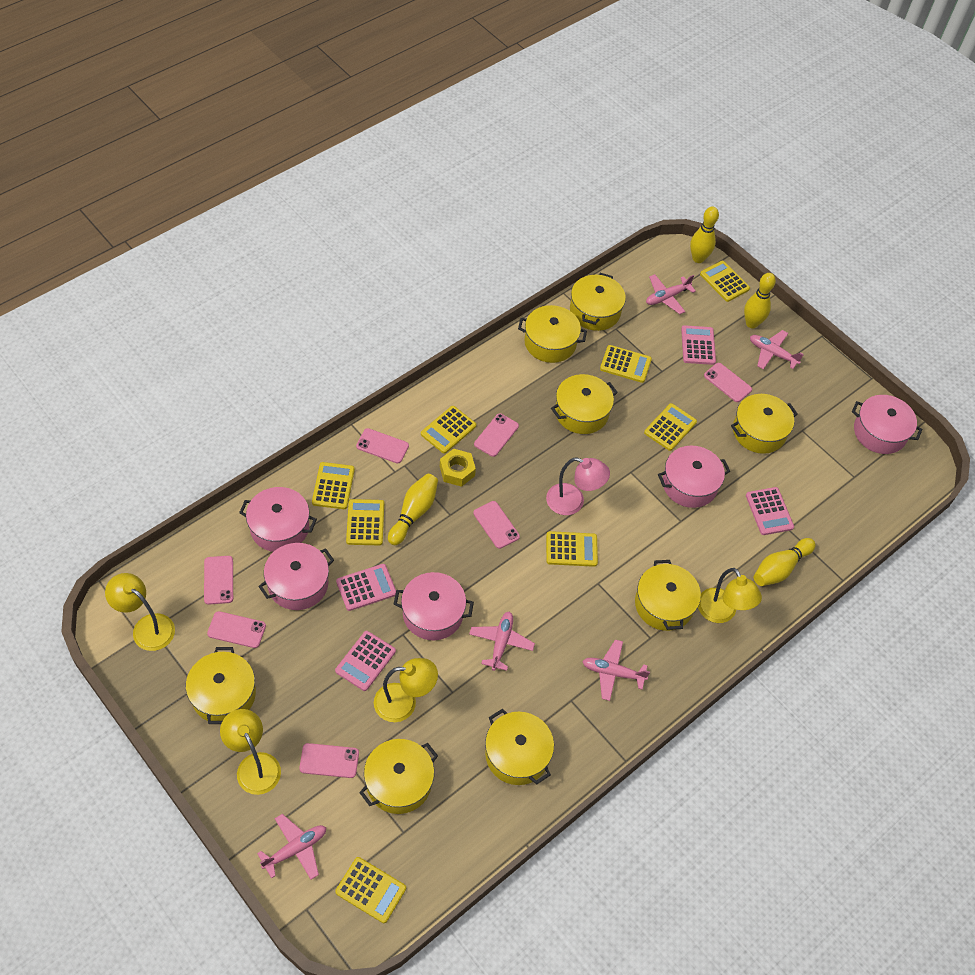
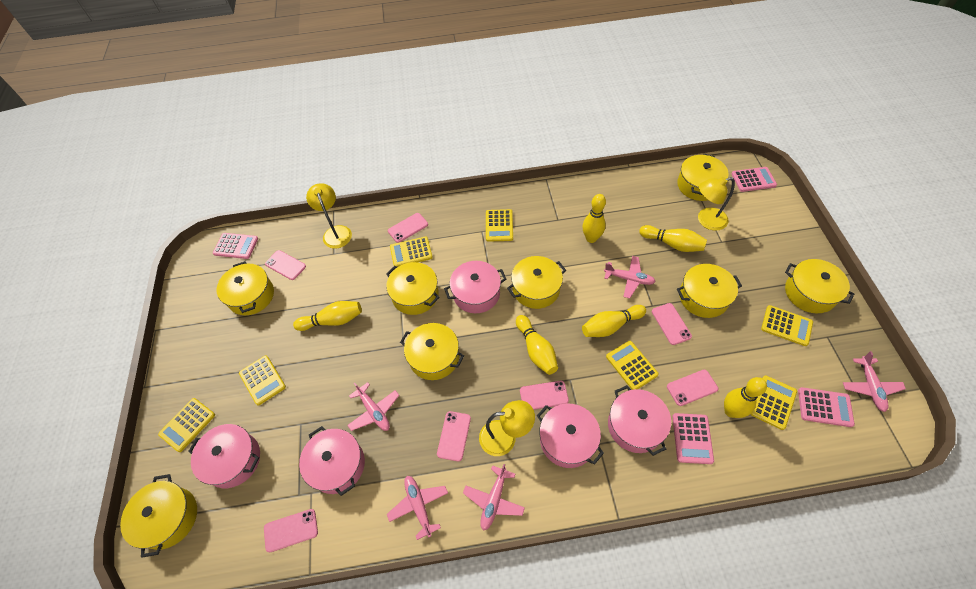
pink lamp: 1 -> 0
yellow bowling pin: 4 -> 6
yellow calculator: 8 -> 7
yellow lamp: 4 -> 3
yellow nut: 1 -> 0

